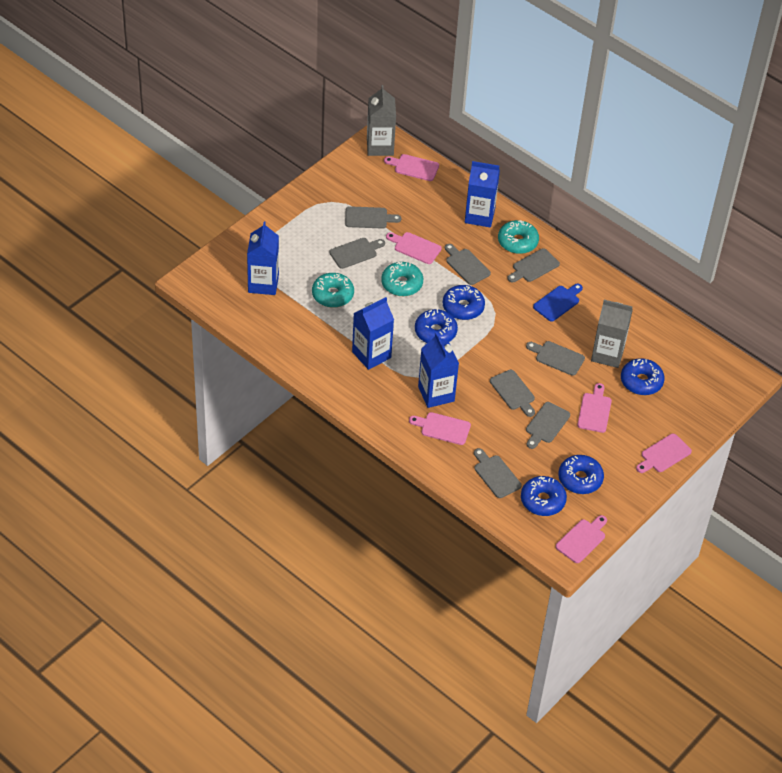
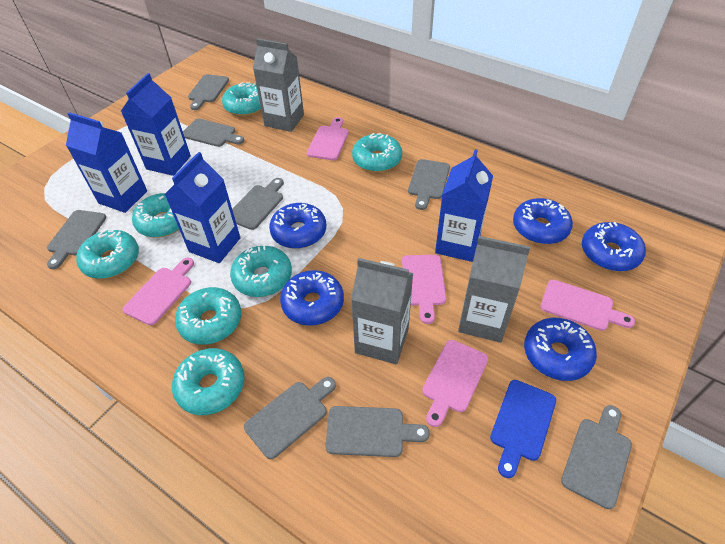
grey carton: 2 -> 3
pink cutting board: 6 -> 5
turquoise donut: 3 -> 7

